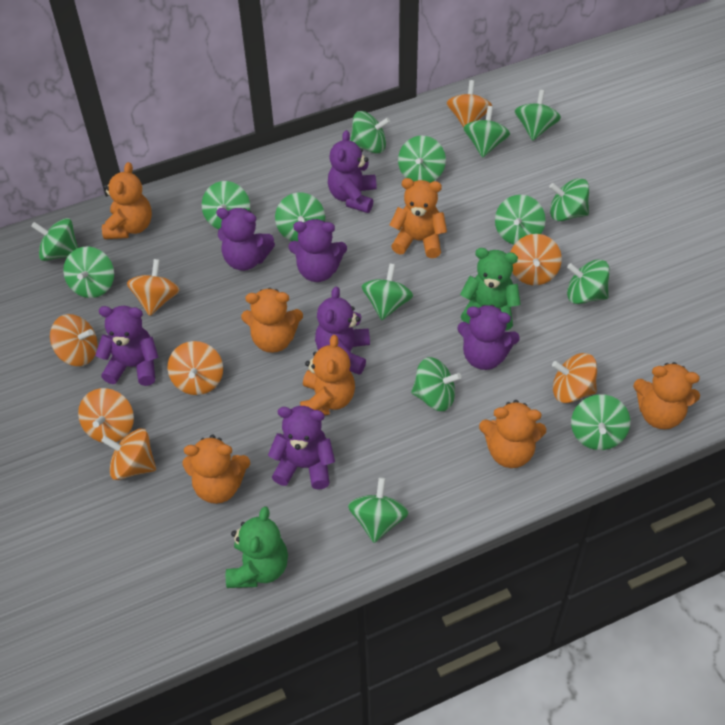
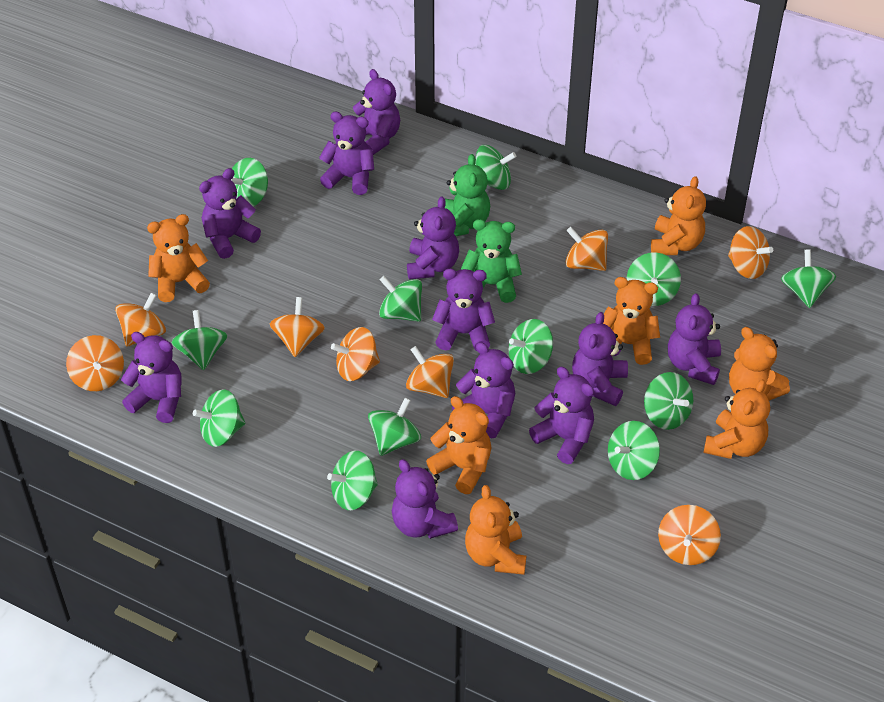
green spinning top: 15 -> 12
purple teddy bear: 7 -> 11

